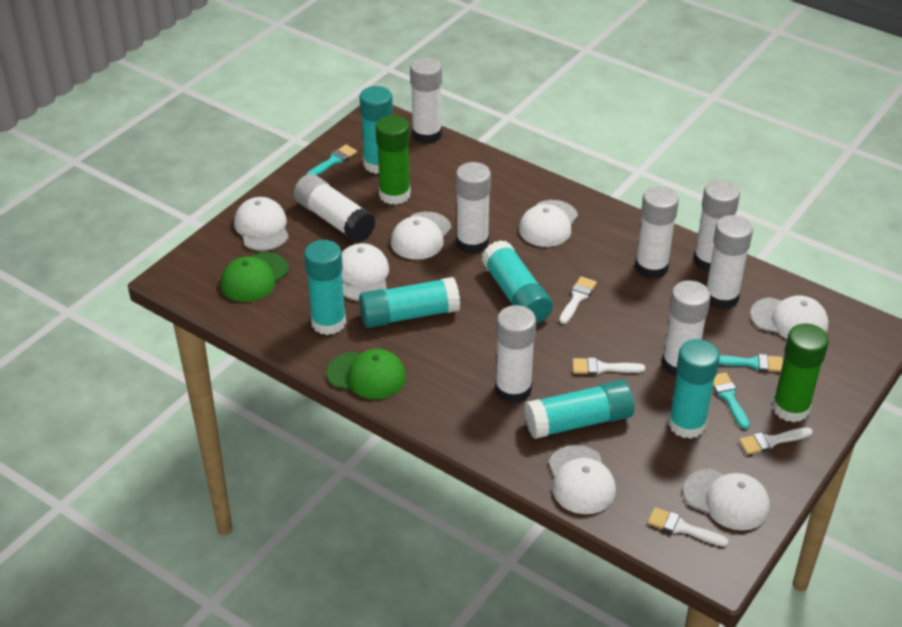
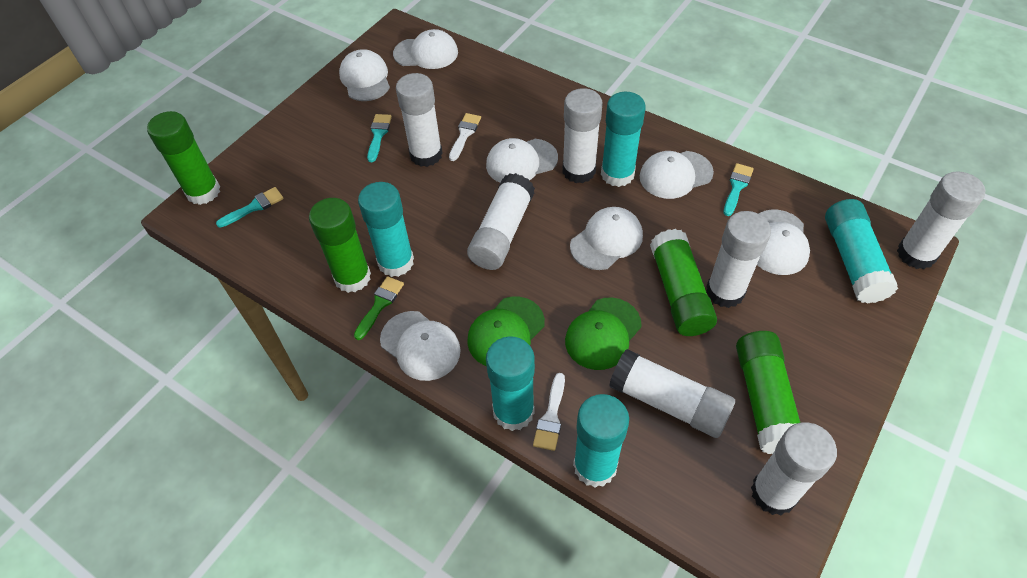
green brush: 0 -> 1
green glue stick: 2 -> 4
turquoise glue stick: 6 -> 5
white brush: 4 -> 2
white glue stick: 8 -> 7

